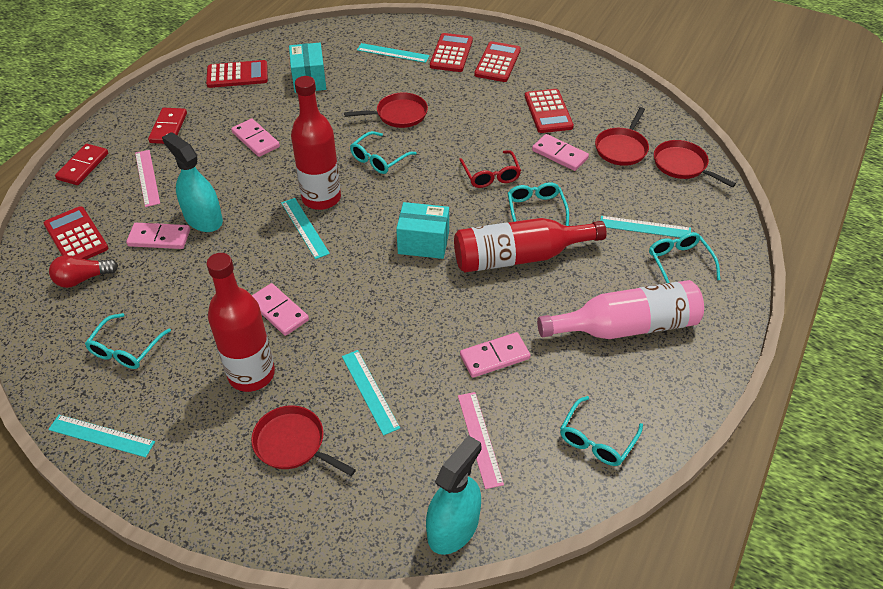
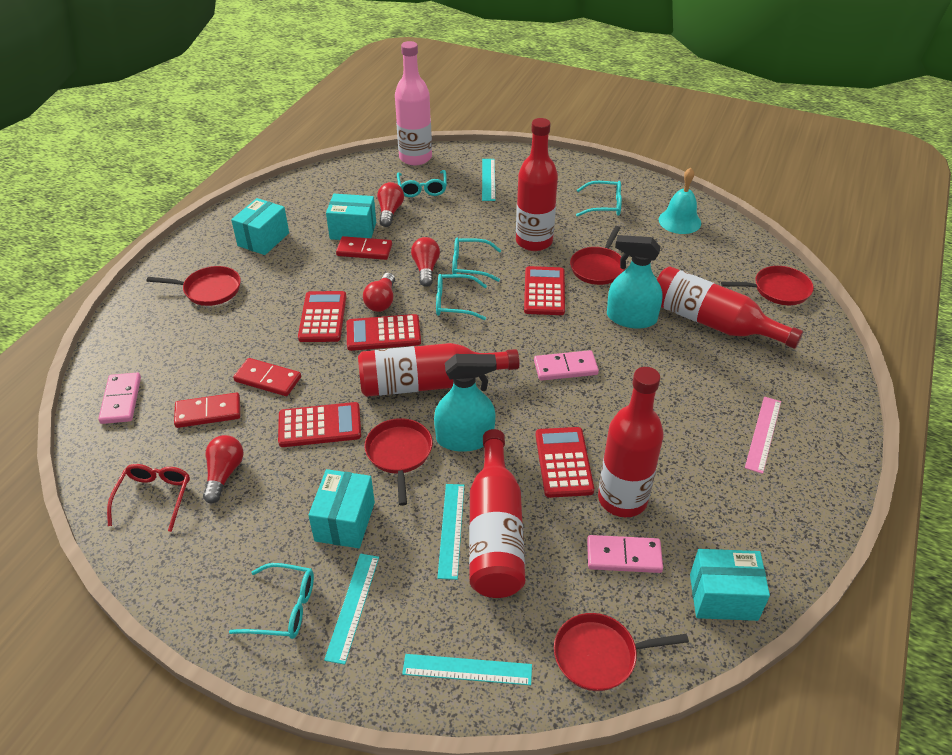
pink domino: 5 -> 3
pink ruler: 2 -> 1
red bottle: 3 -> 5
red domino: 2 -> 3
red light bulb: 1 -> 4
red pan: 4 -> 5
turquoise bell: 0 -> 1
turquoise box: 2 -> 4
turquoise ruler: 5 -> 4

